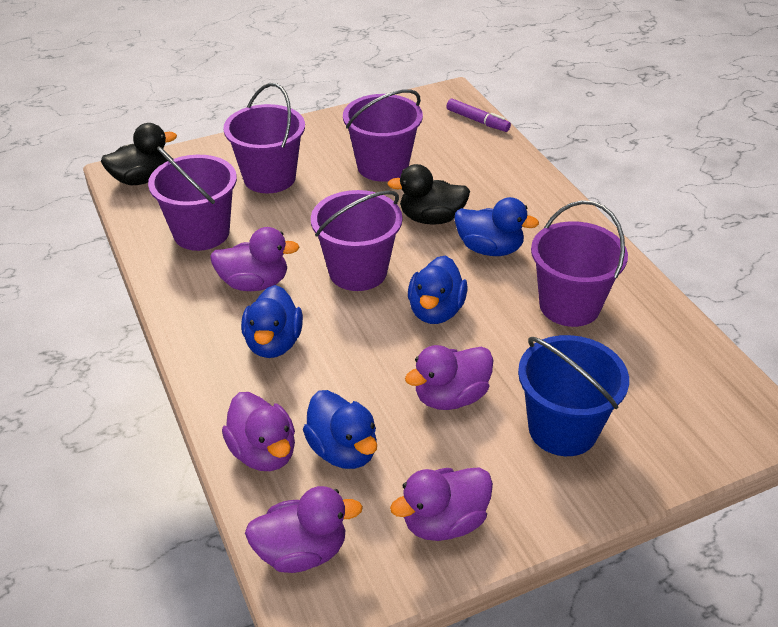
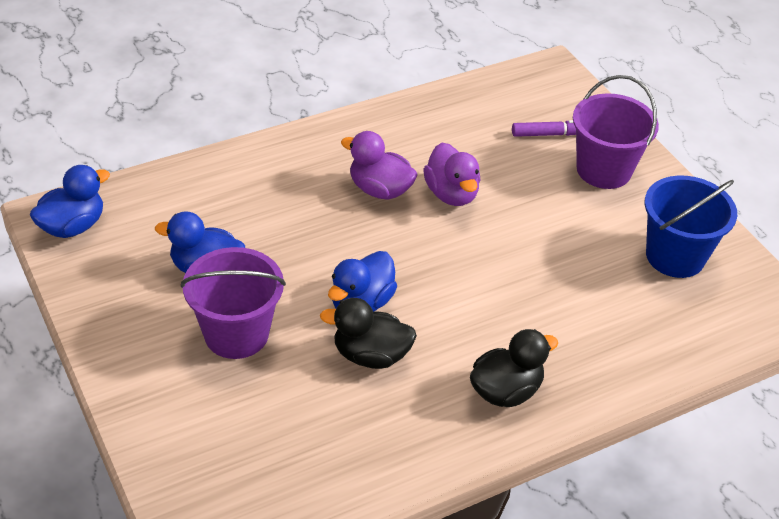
blue duck: 4 -> 3
purple bucket: 5 -> 2
purple duck: 5 -> 2

